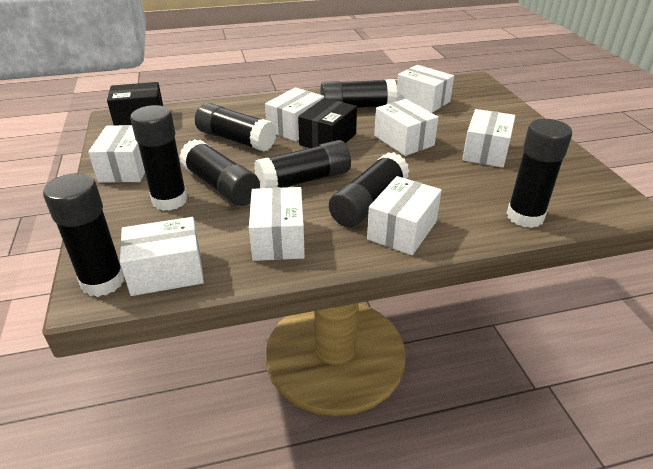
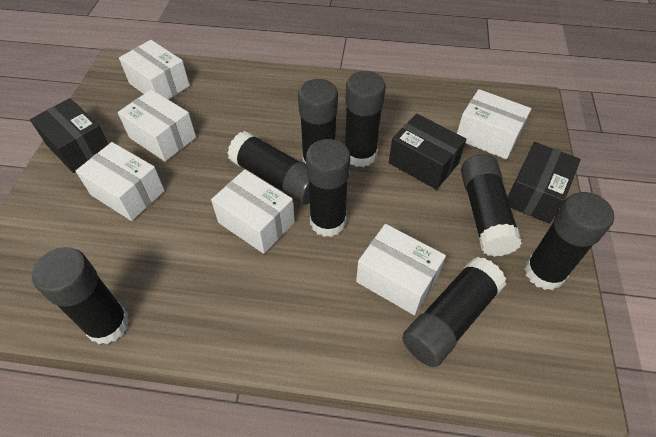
black box: 2 -> 3
white box: 8 -> 6

